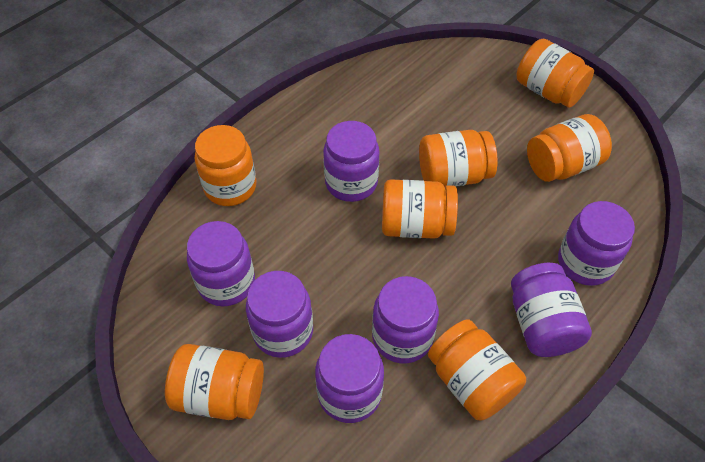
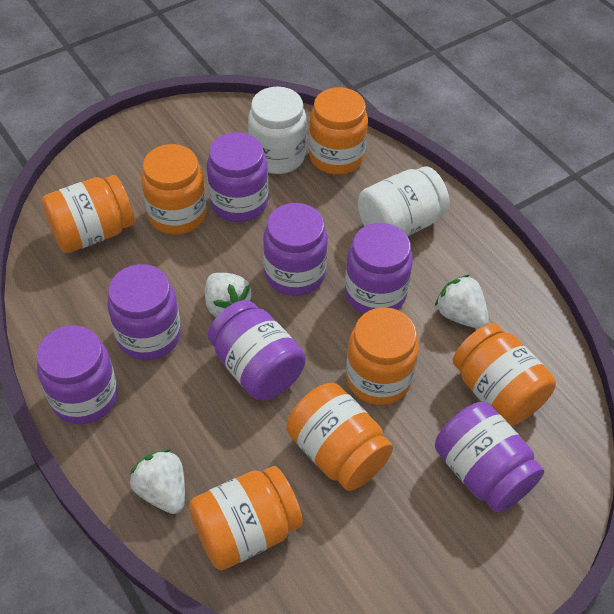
white jar: 0 -> 2
white strawberry: 0 -> 3

